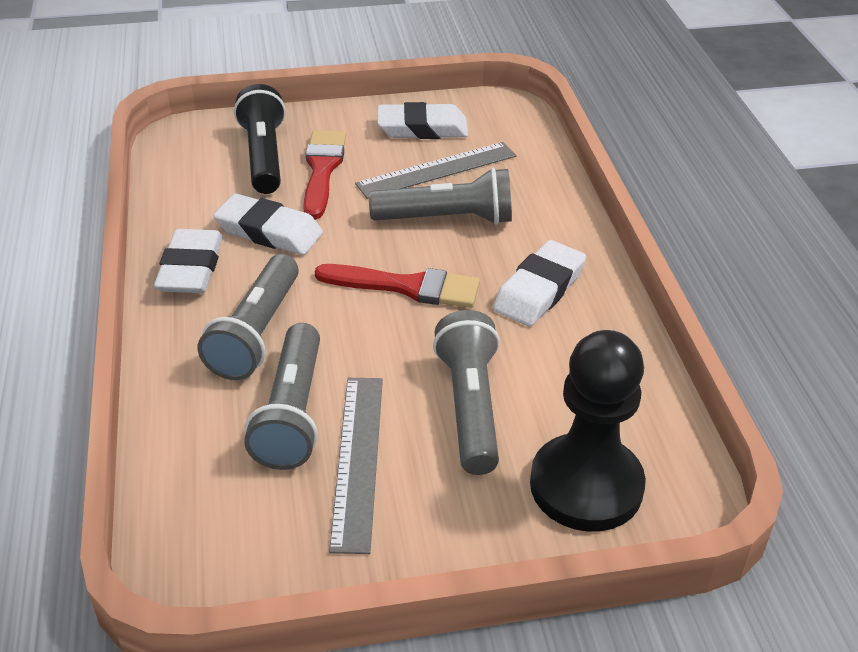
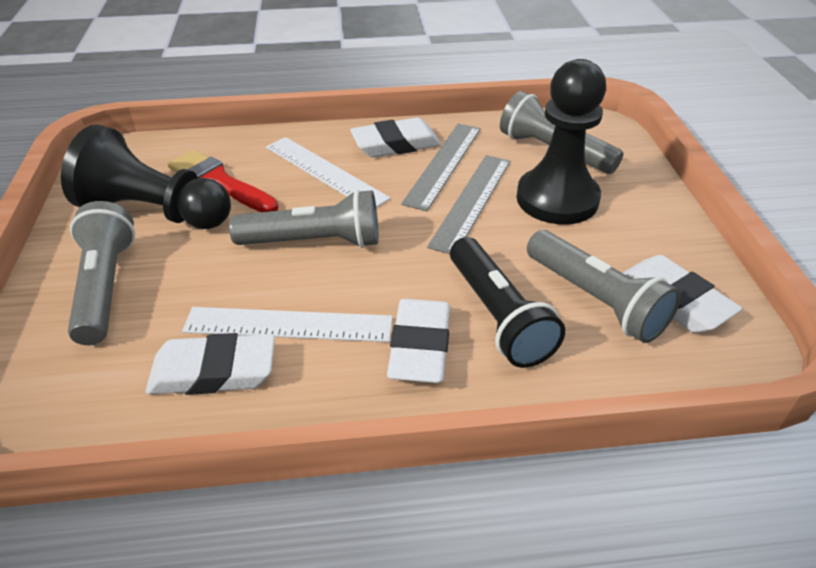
black pawn: 1 -> 2
red brush: 2 -> 1
white ruler: 0 -> 2

